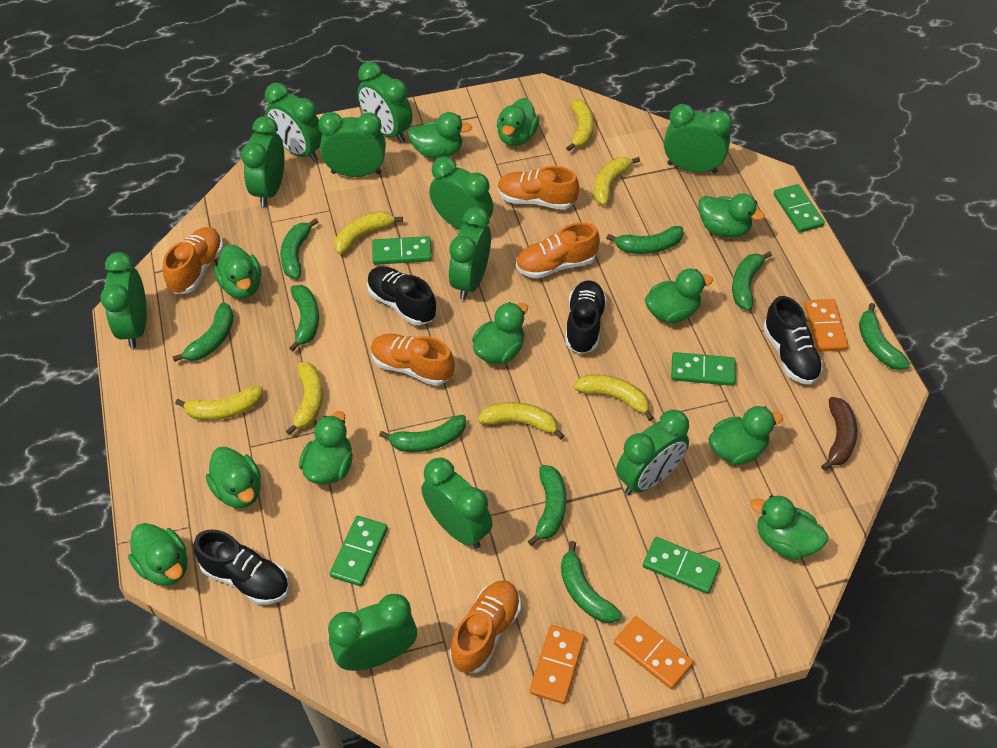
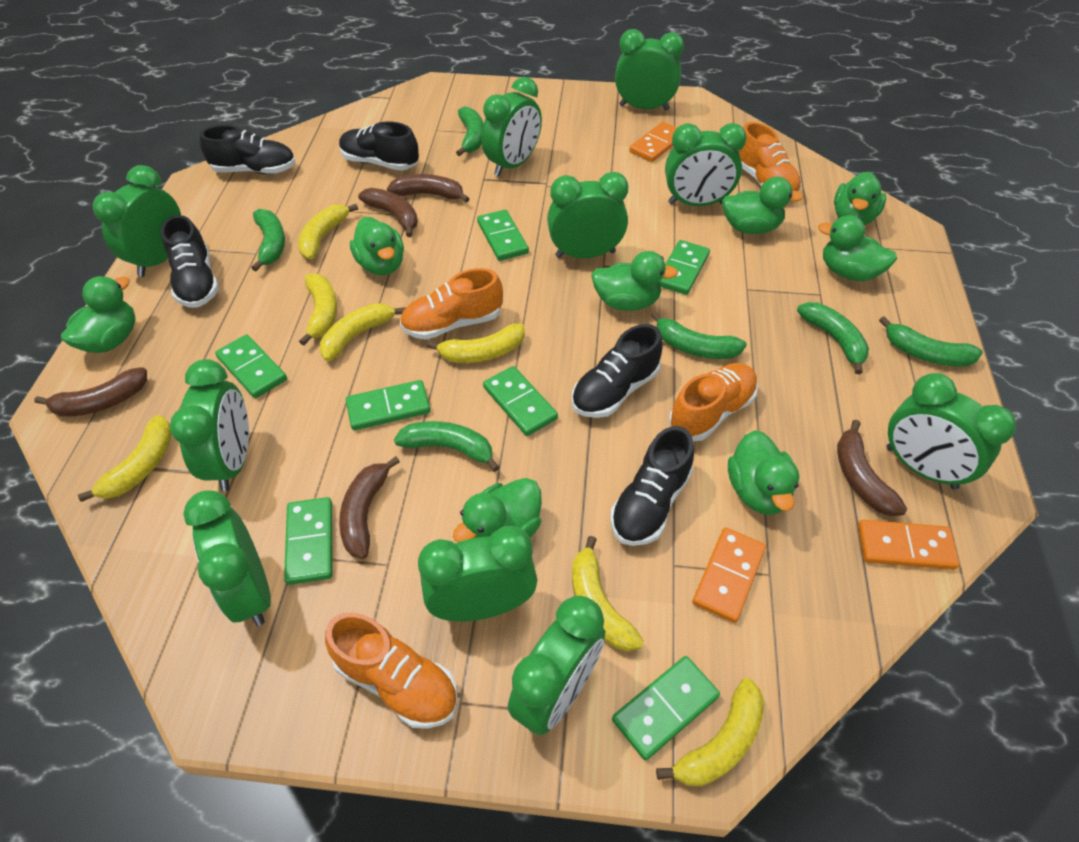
black shoe: 4 -> 5
brown banana: 1 -> 5
green banana: 9 -> 6
green clock: 11 -> 10
green domino: 5 -> 7
green duck: 11 -> 8
orange shoe: 5 -> 4

